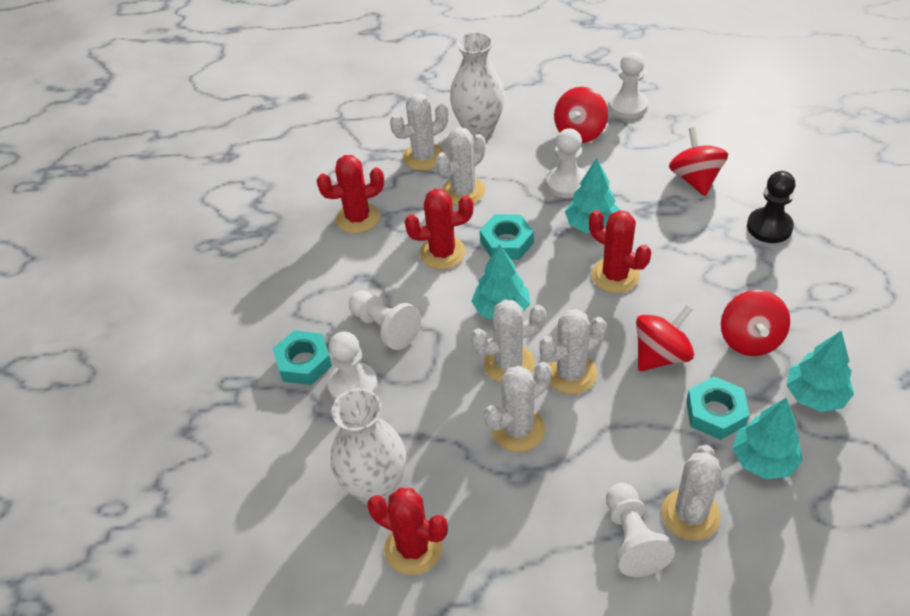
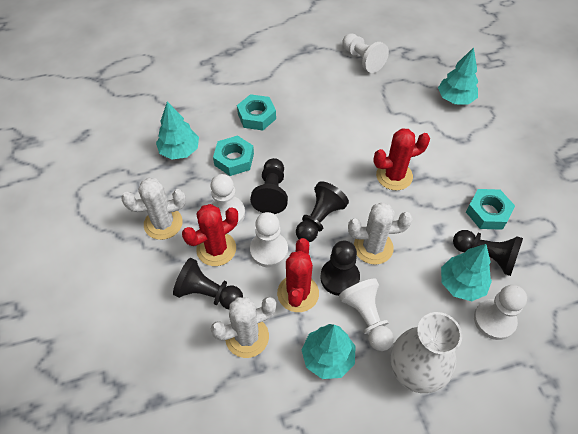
black pawn: 1 -> 5
red cactus: 4 -> 3
red spinning top: 4 -> 0
white cactus: 6 -> 3
white vase: 2 -> 1

